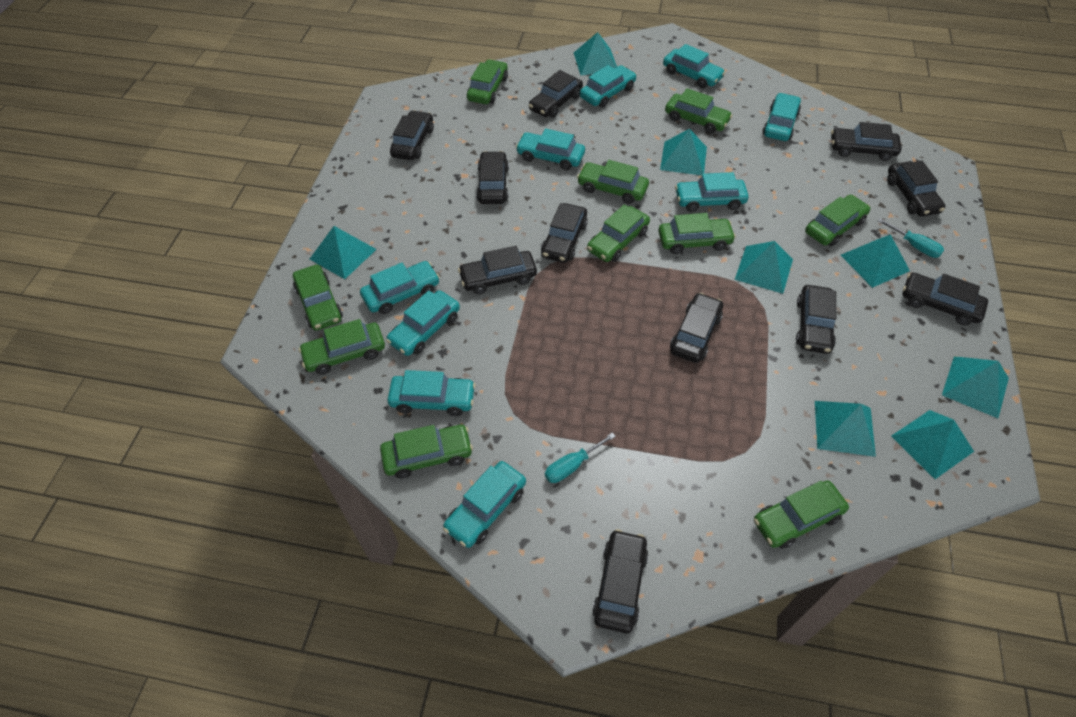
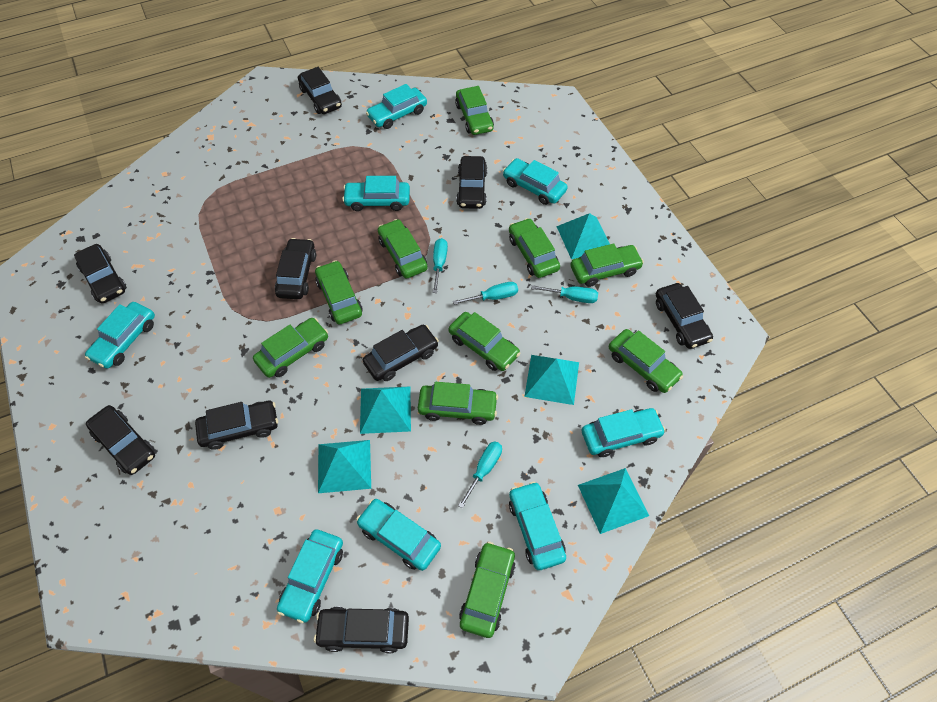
black car: 11 -> 9
turquoise car: 9 -> 8
turquoise pyramid: 8 -> 5
turquoise screwdriver: 2 -> 4

